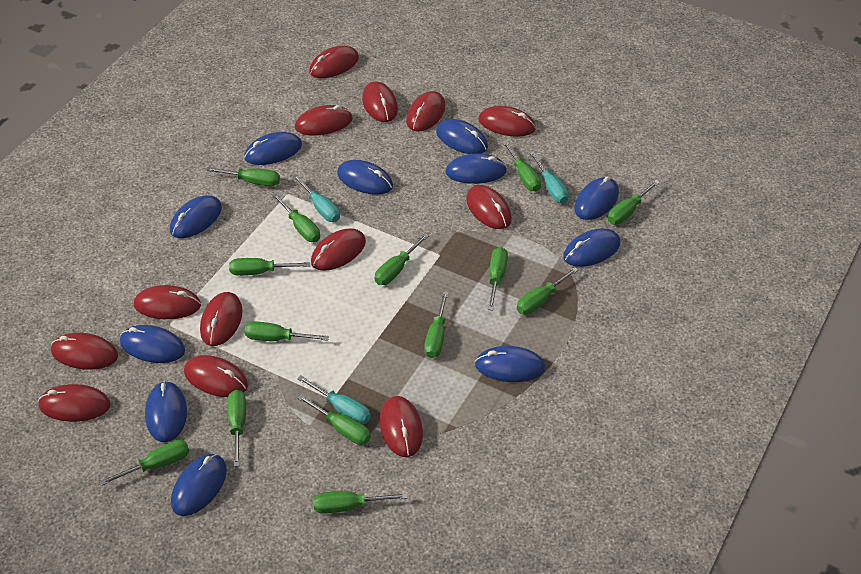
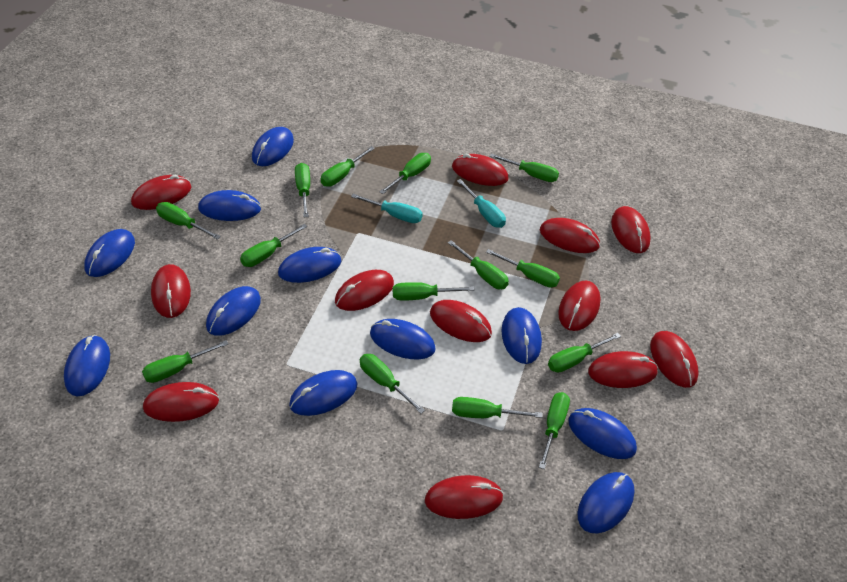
red mouse: 13 -> 12
turquoise screwdriver: 3 -> 2

